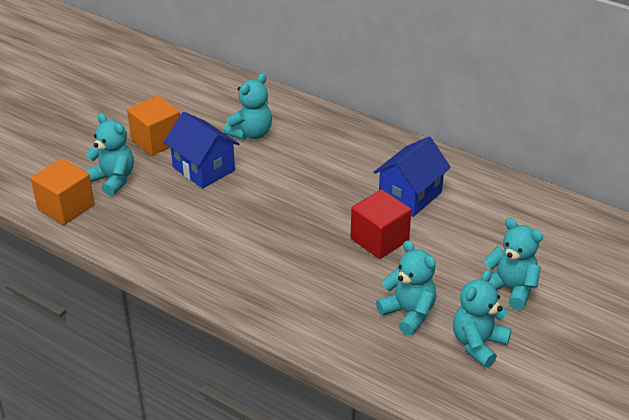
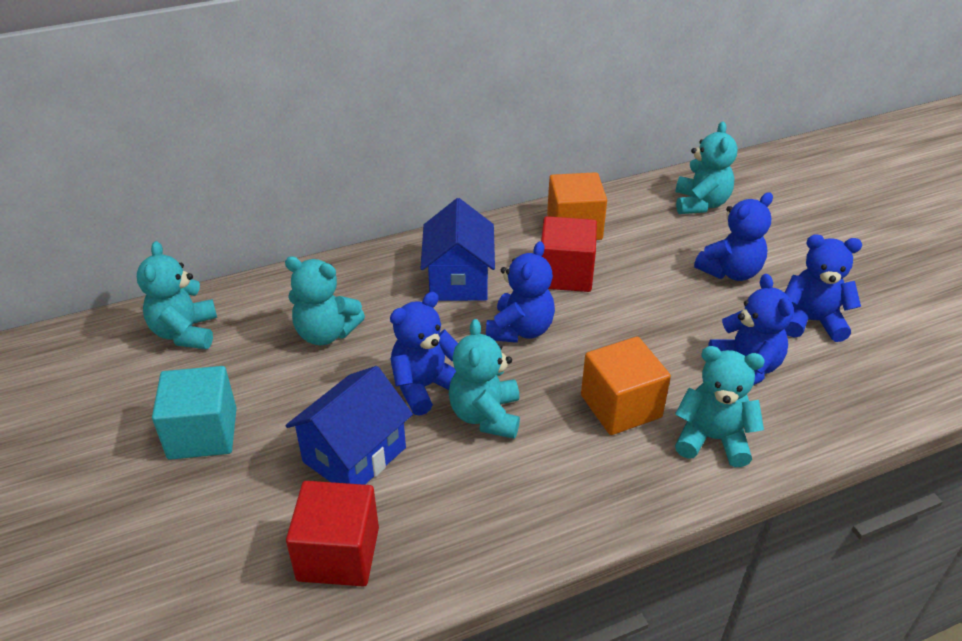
blue teddy bear: 0 -> 5
red cube: 1 -> 2
turquoise cube: 0 -> 1

